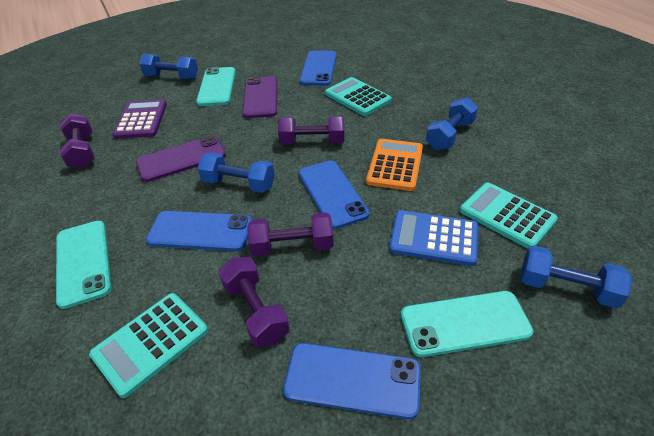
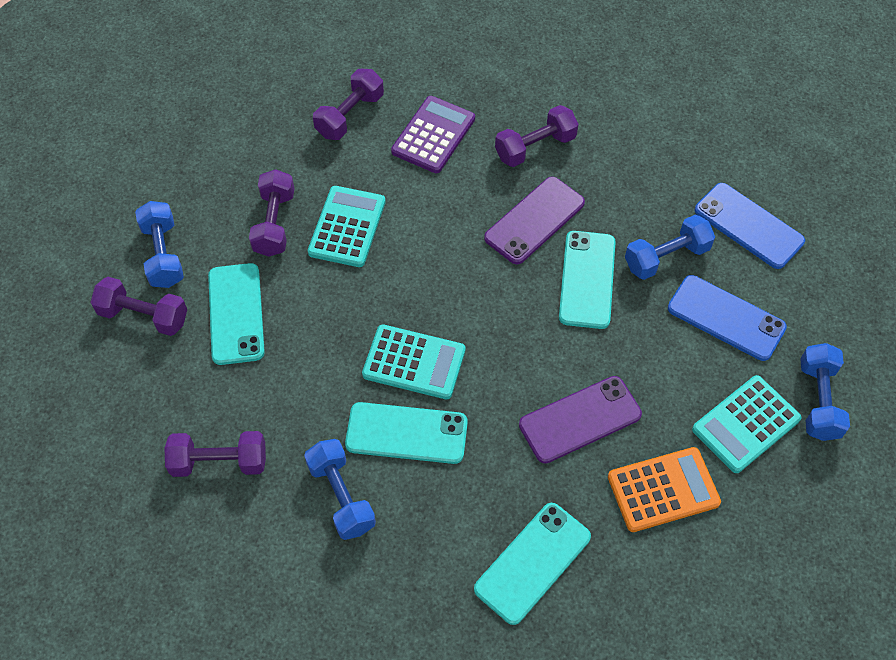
blue calculator: 1 -> 0
blue phone: 4 -> 2
purple dumbbell: 4 -> 5
turquoise phone: 3 -> 4

